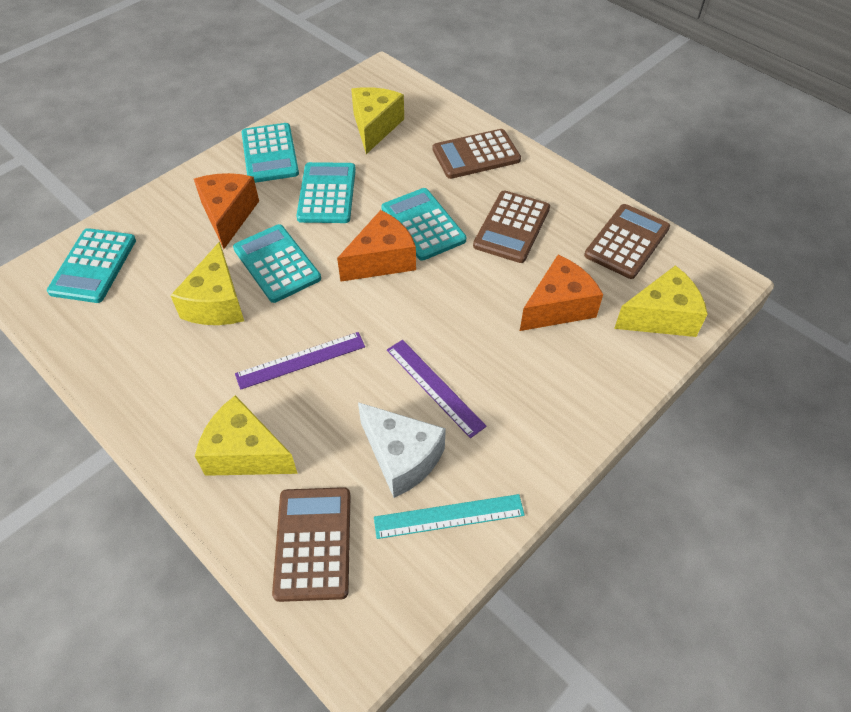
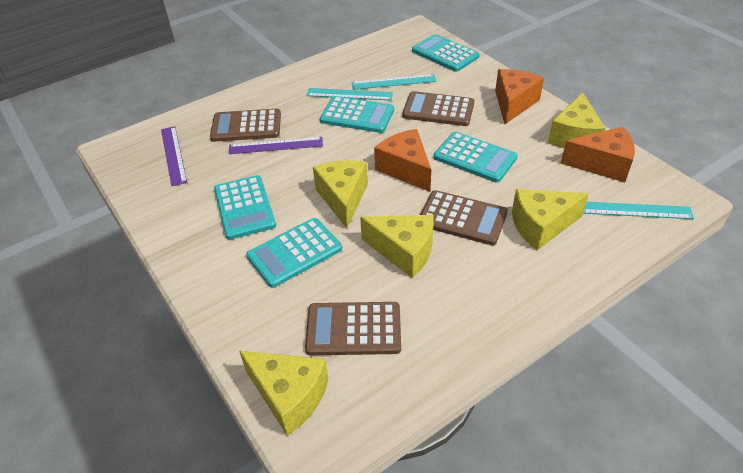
turquoise ruler: 1 -> 3
white cheese: 1 -> 0
yellow cheese: 4 -> 5

